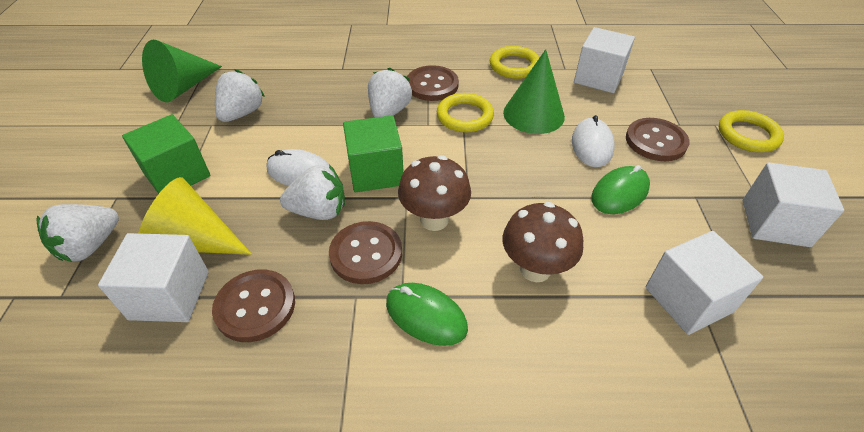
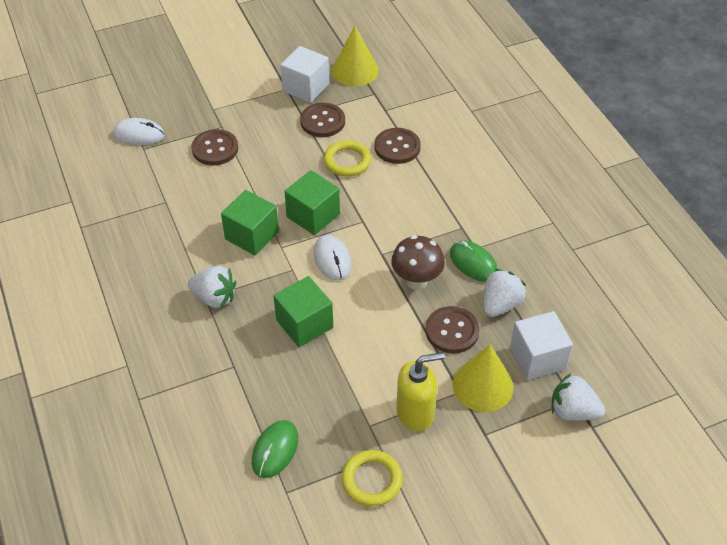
brown mushroom: 2 -> 1
green cone: 2 -> 0
green cube: 2 -> 3
white cube: 4 -> 2
white strawberry: 4 -> 3
yellow cone: 1 -> 2
yellow ring: 3 -> 2
yellow soap dispenser: 0 -> 1

